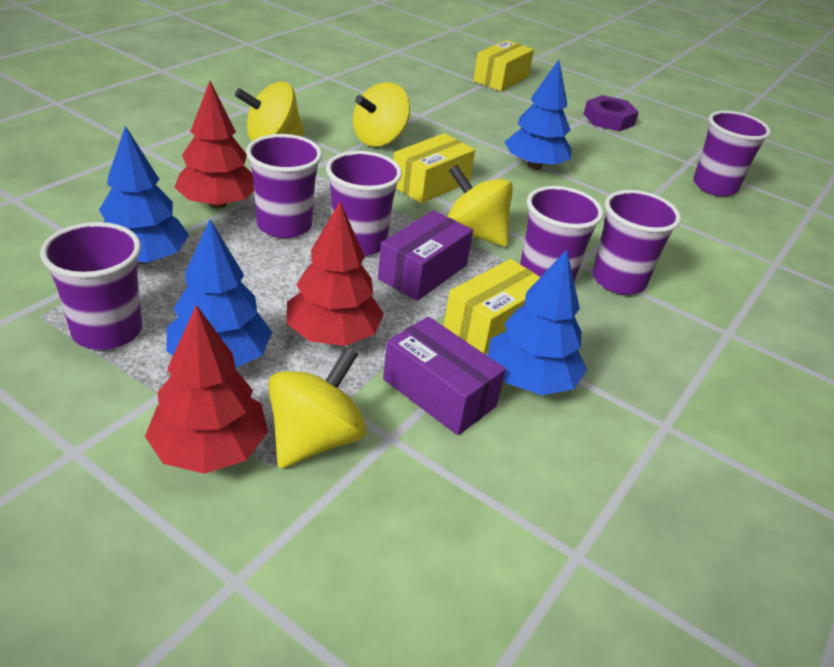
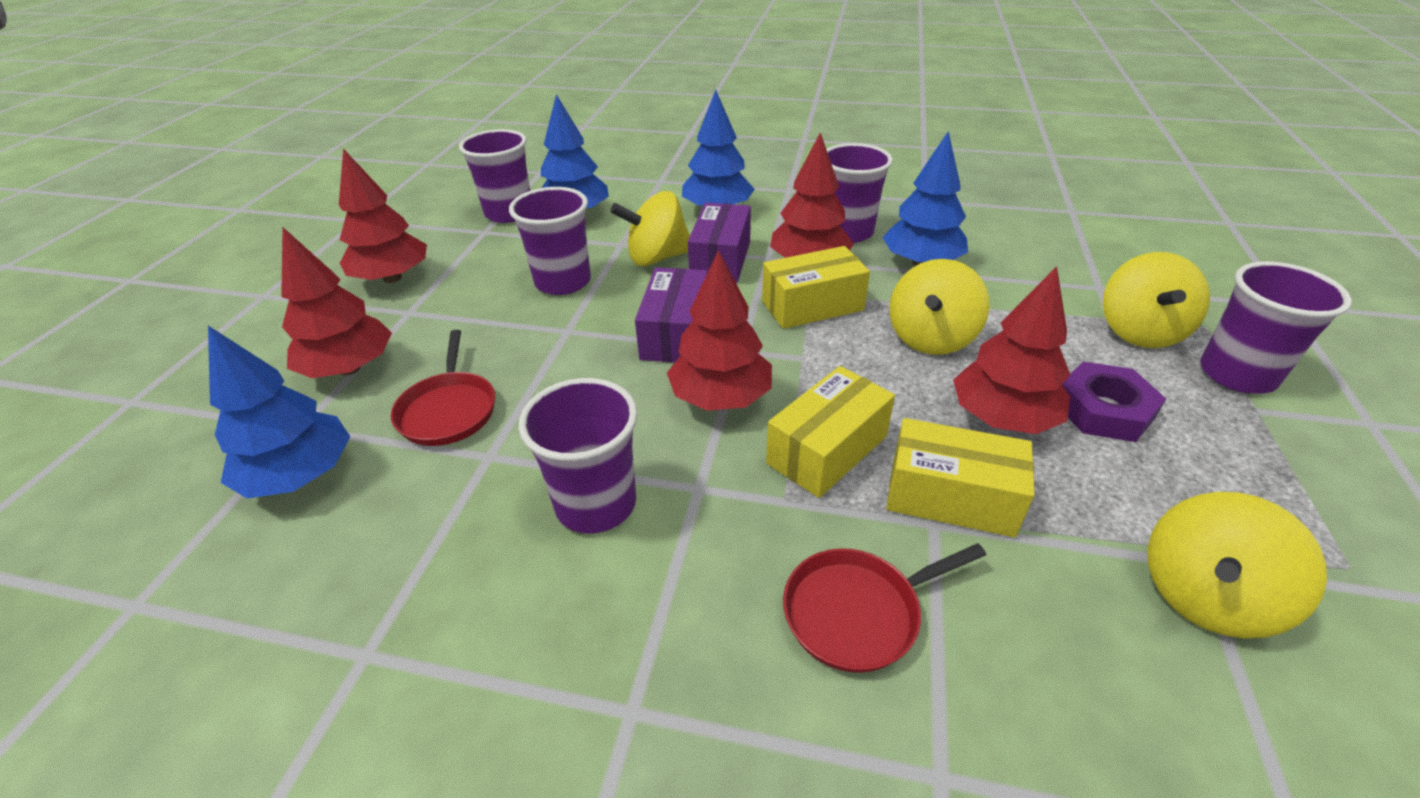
purple cup: 6 -> 5
red pan: 0 -> 2
red tree: 3 -> 5

